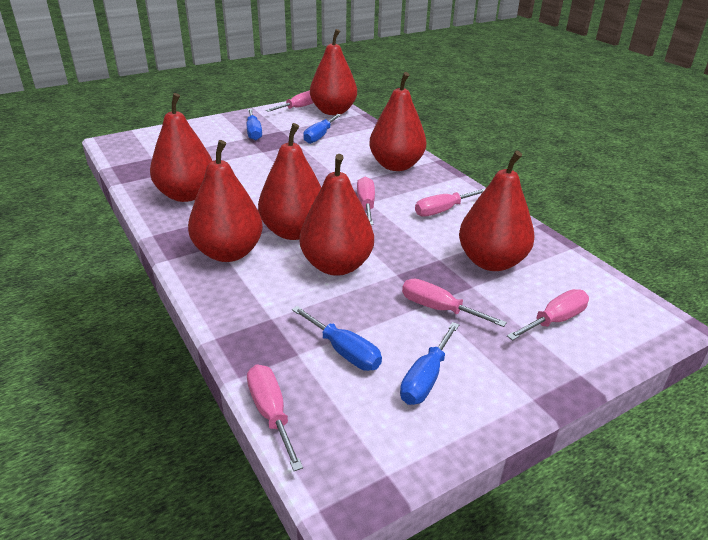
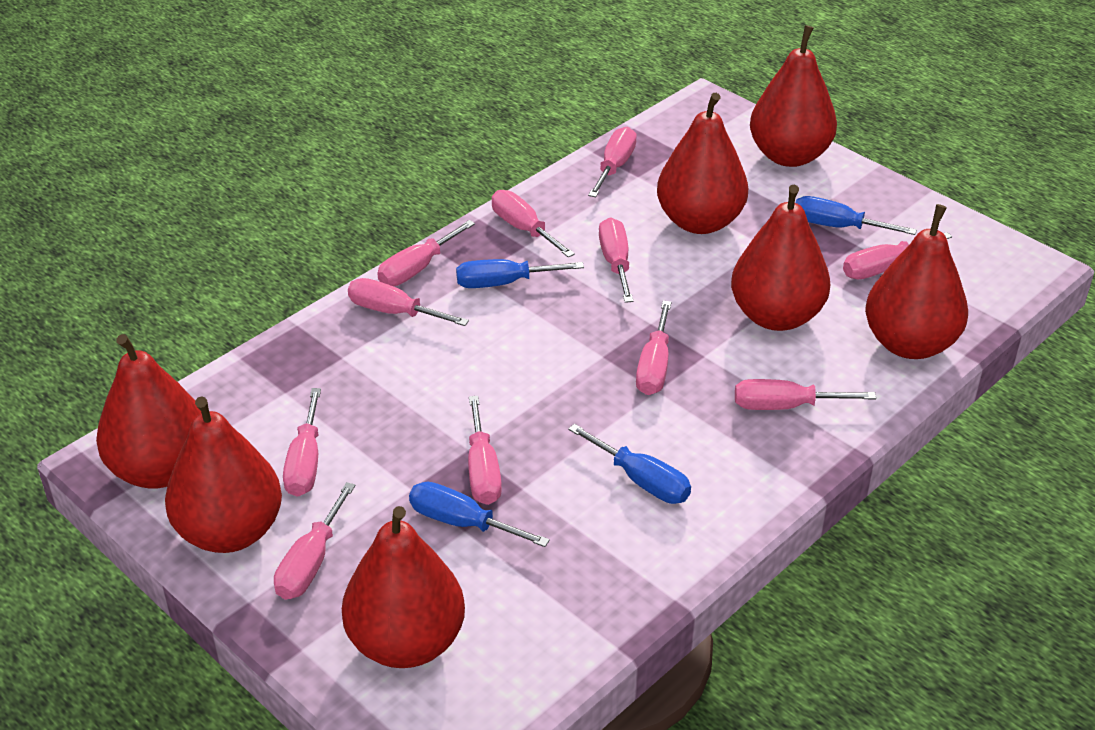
pink screwdriver: 6 -> 11

